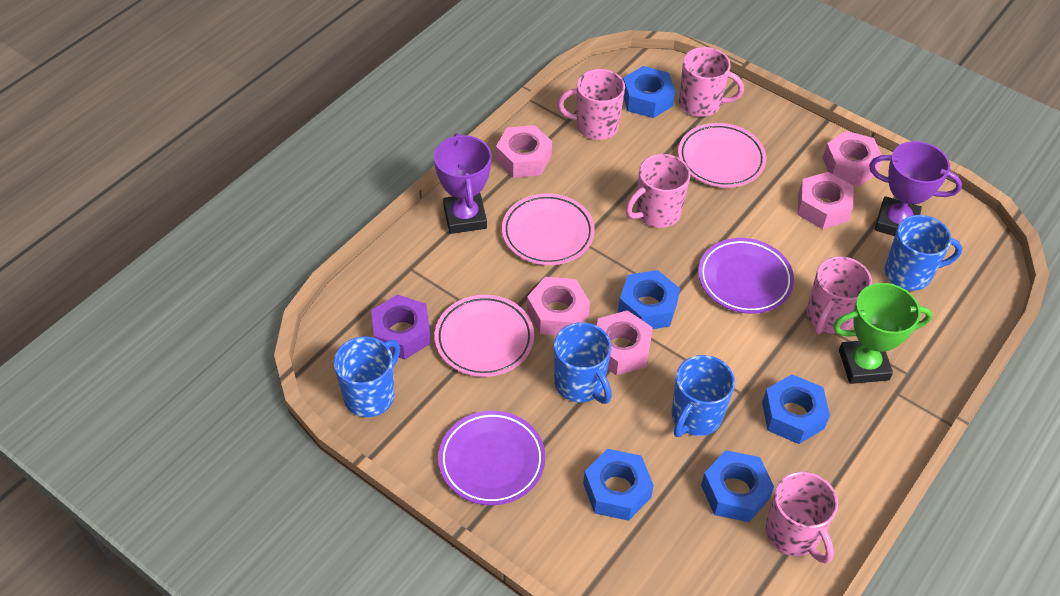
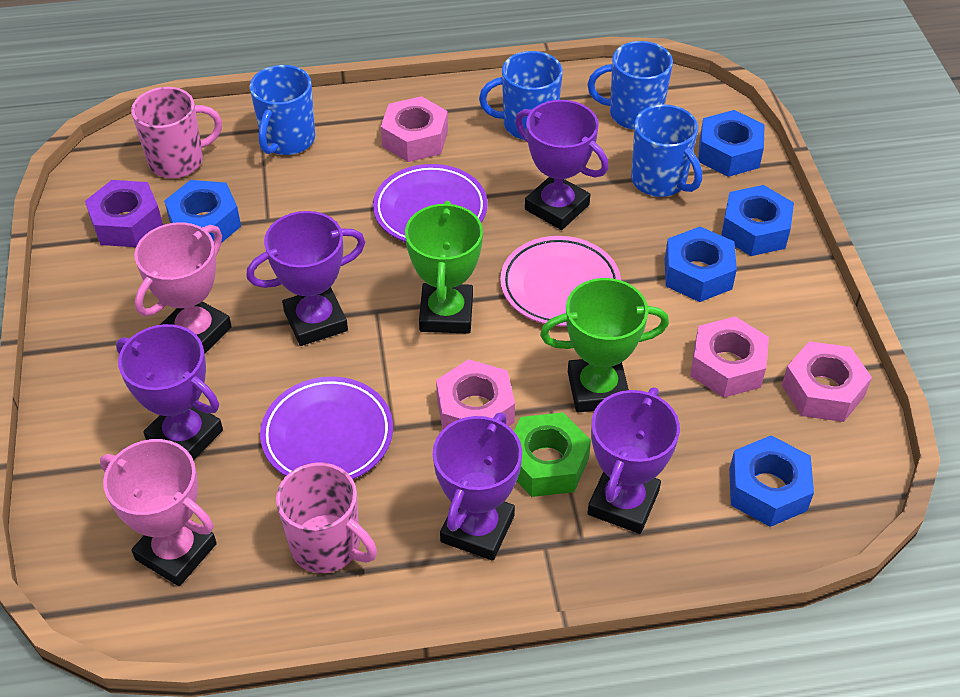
green nut: 0 -> 1
green trophy: 1 -> 2
pink mug: 5 -> 2
pink nut: 5 -> 4
pink plate: 3 -> 1
pink trophy: 0 -> 2
purple trophy: 2 -> 5

